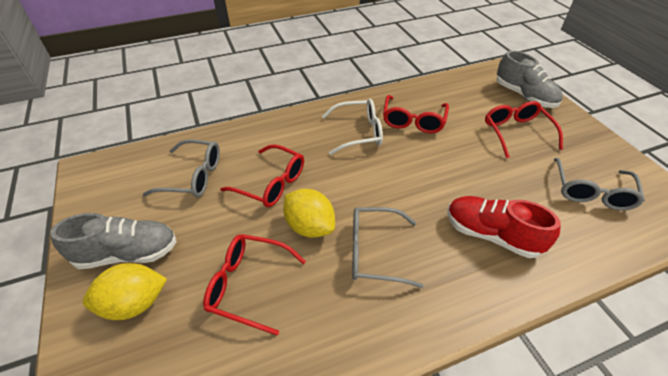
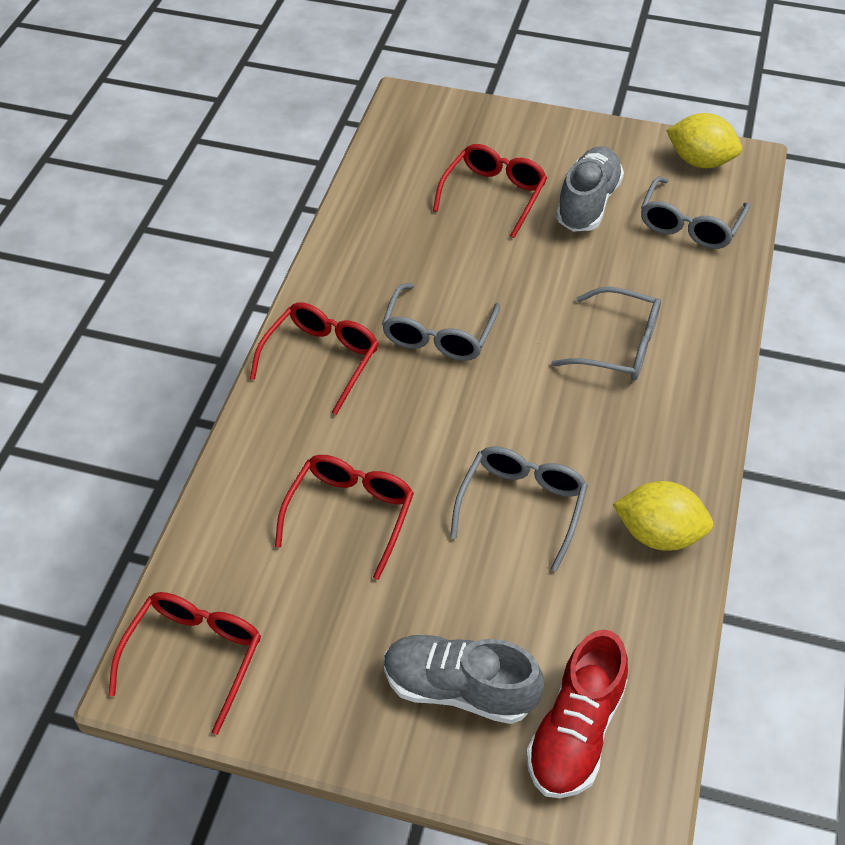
grey glasses: 3 -> 4
white glasses: 1 -> 0

